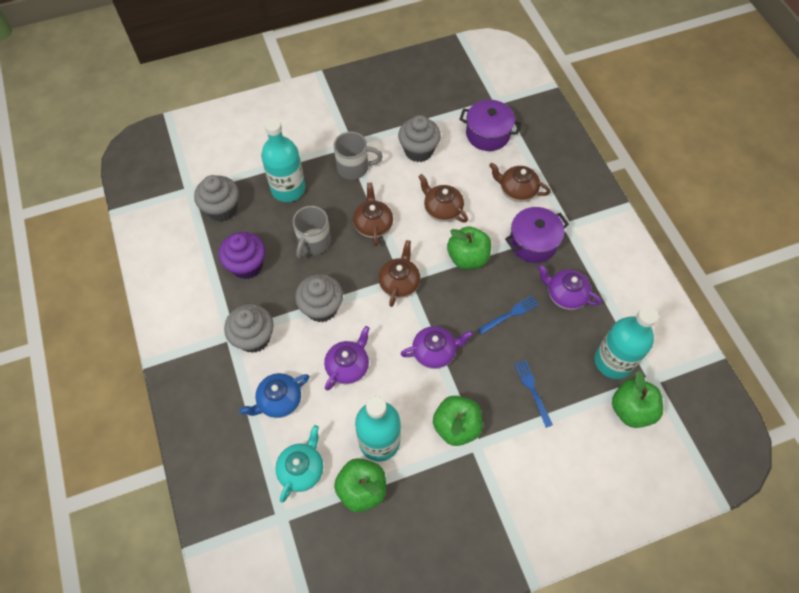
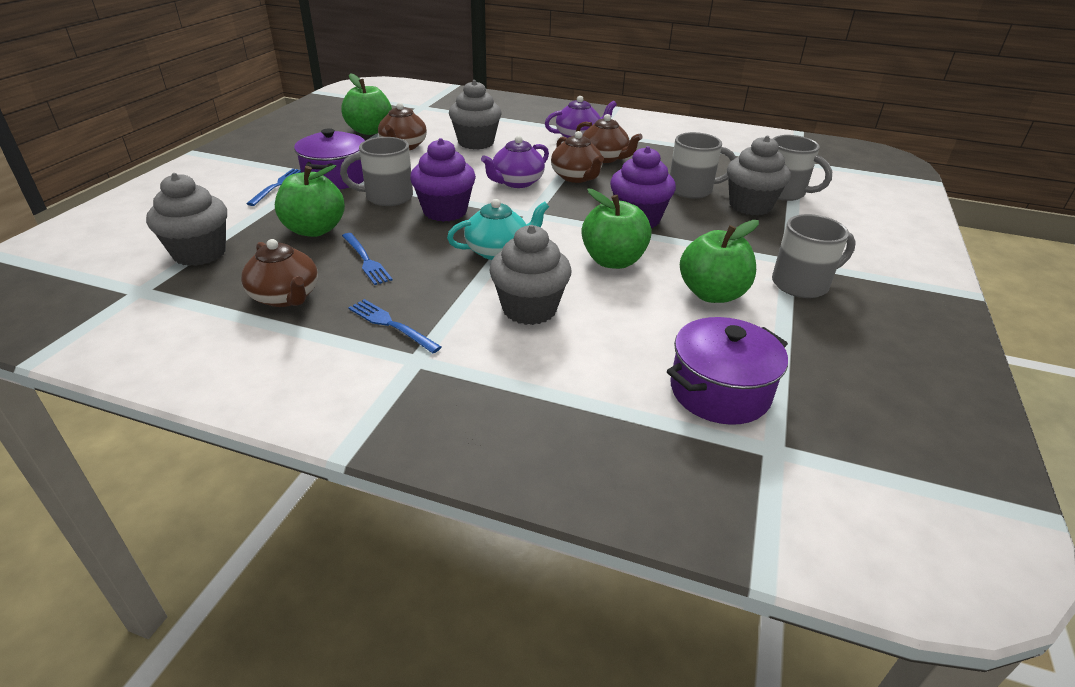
blue fork: 2 -> 3
blue teapot: 1 -> 0
grey mug: 2 -> 4
purple cupcake: 1 -> 2
purple teapot: 3 -> 2
turquoise bottle: 3 -> 0

